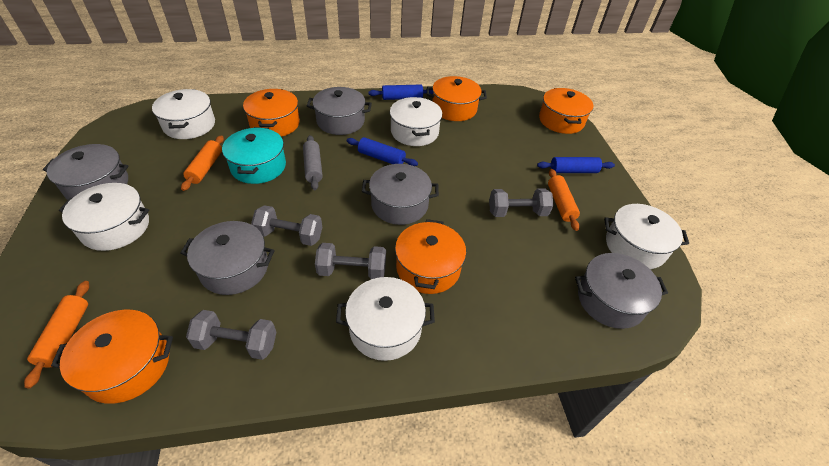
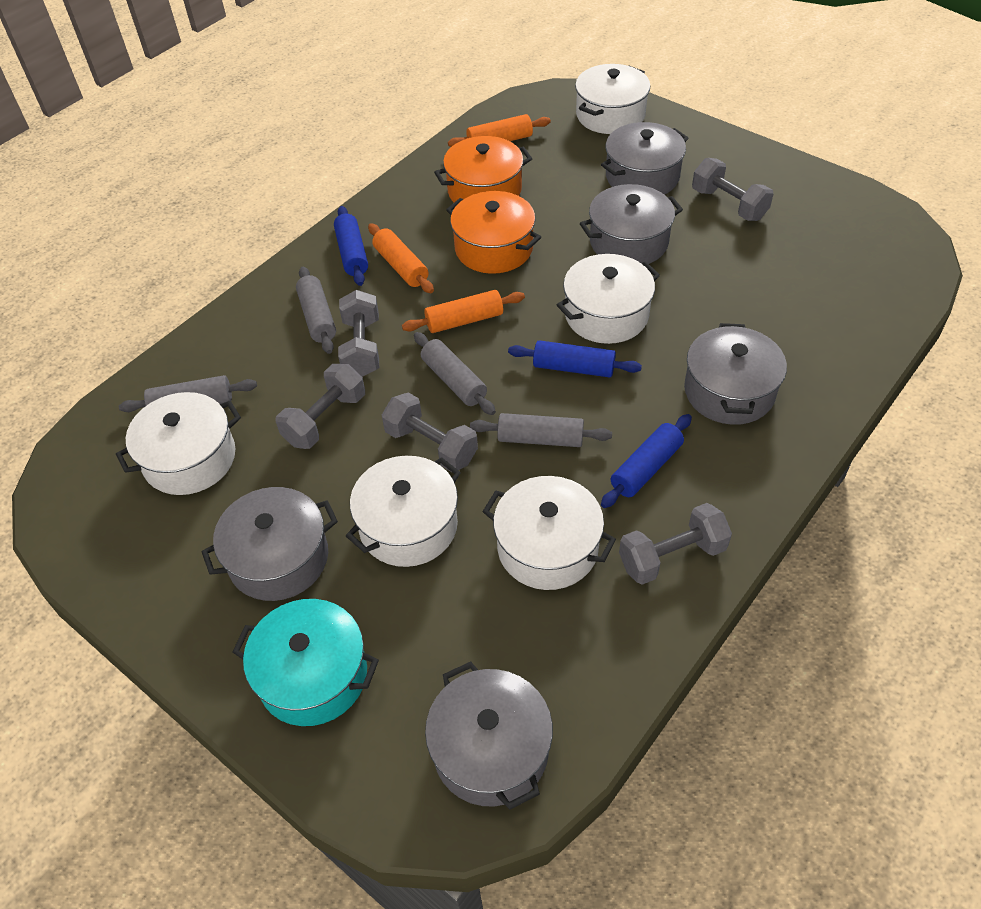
grey dumbbell: 4 -> 5
grey rolling pin: 1 -> 4
orange pot: 5 -> 2

